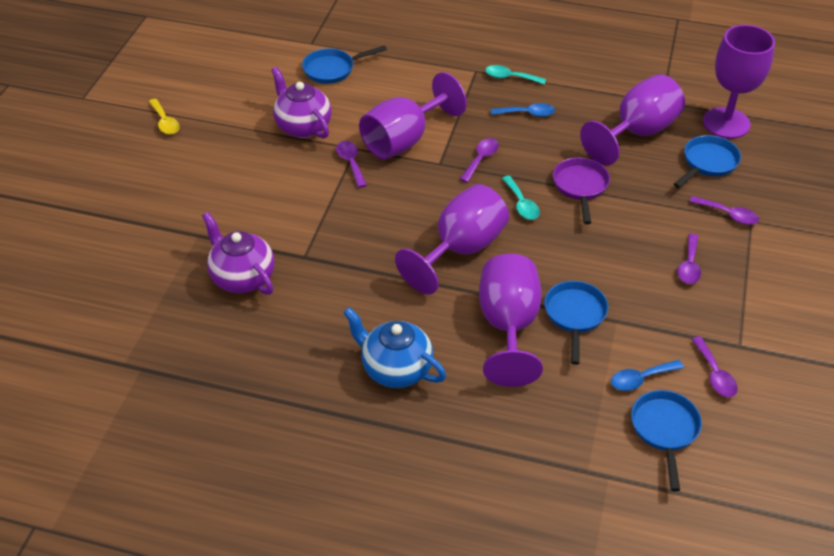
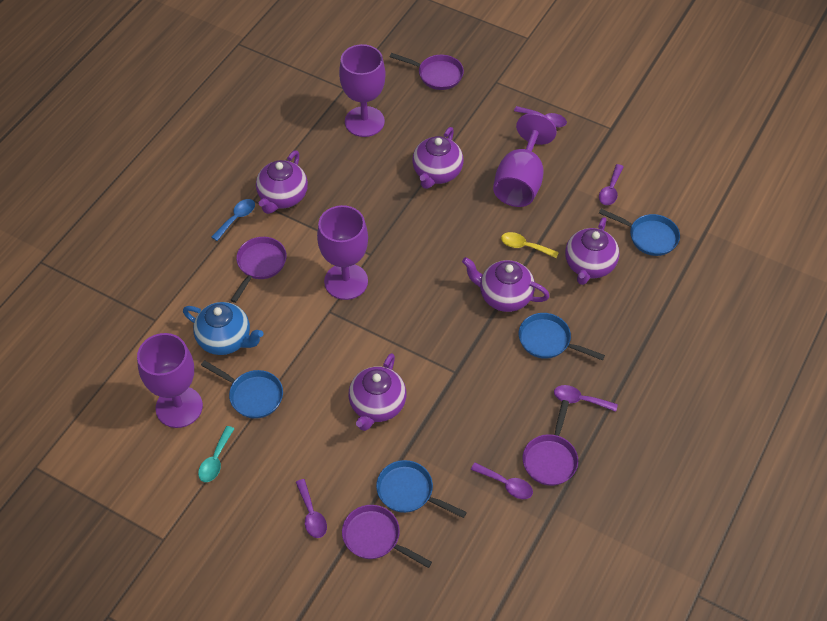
blue spoon: 2 -> 1
purple goblet: 5 -> 4
purple pan: 1 -> 4
purple teapot: 2 -> 5
turquoise spoon: 2 -> 1

